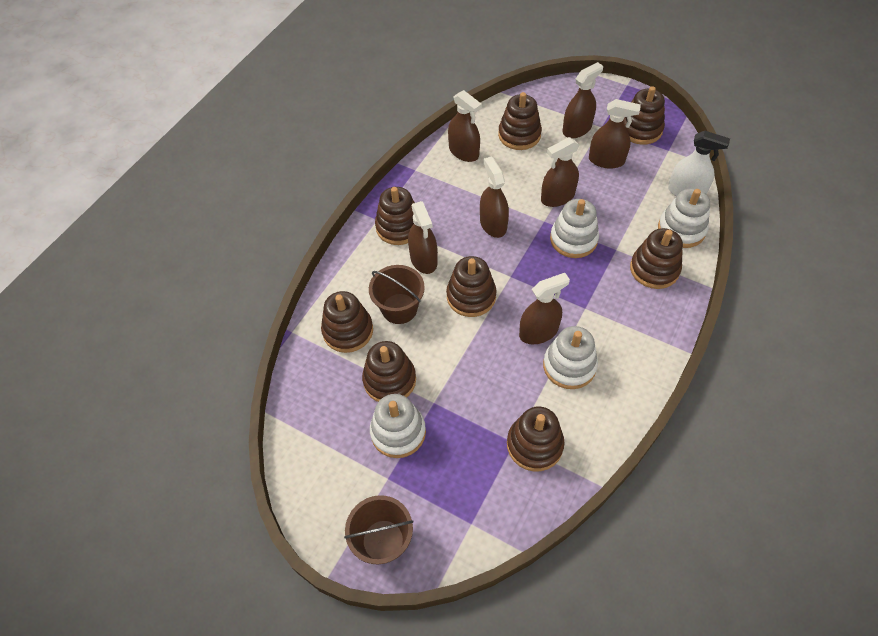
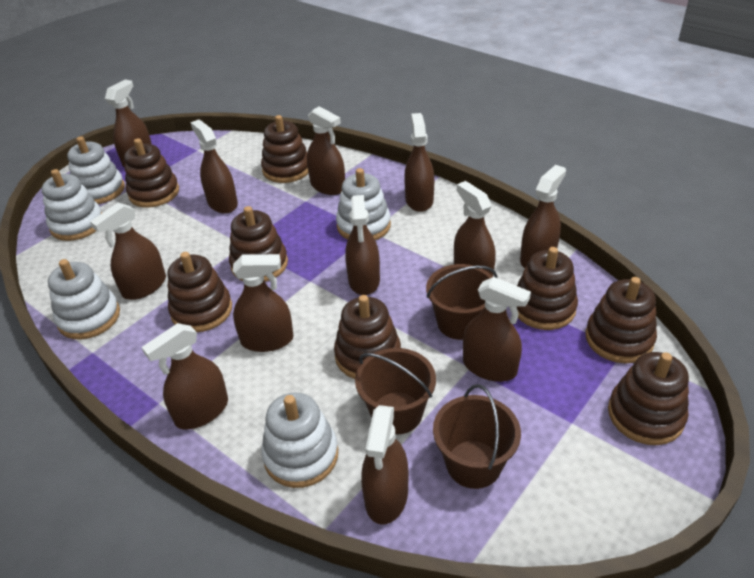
brown bucket: 2 -> 3
brown spray bottle: 7 -> 12
white spray bottle: 1 -> 0
white stacking toy: 4 -> 5

